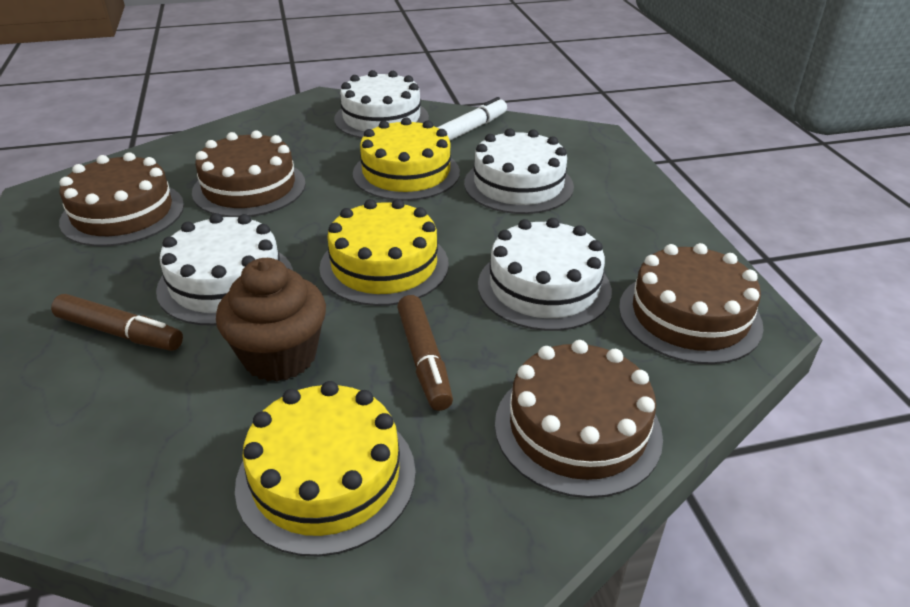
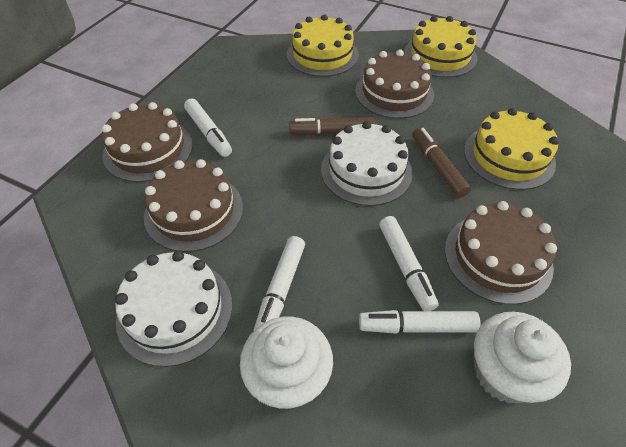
brown cupcake: 1 -> 0
white cake: 4 -> 2
white cupcake: 0 -> 2
white marker: 1 -> 4

